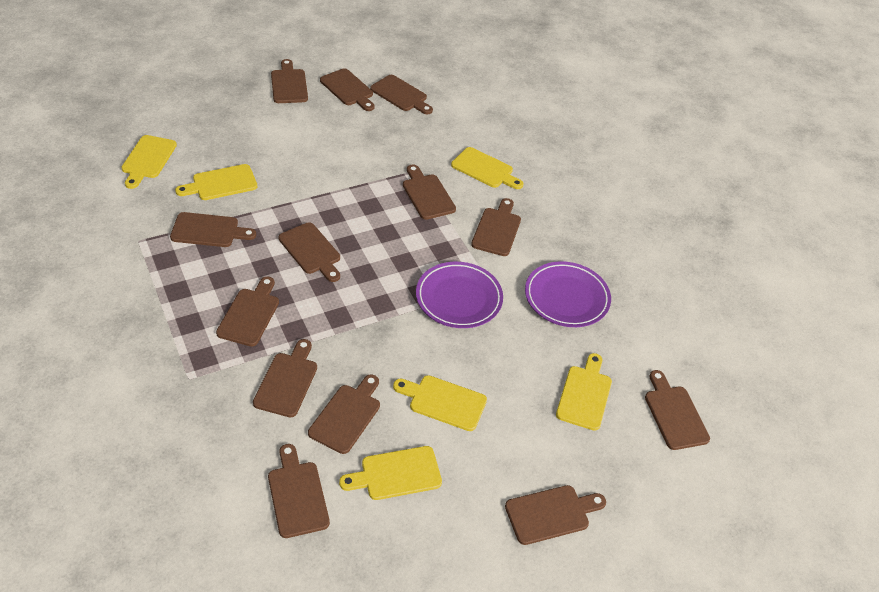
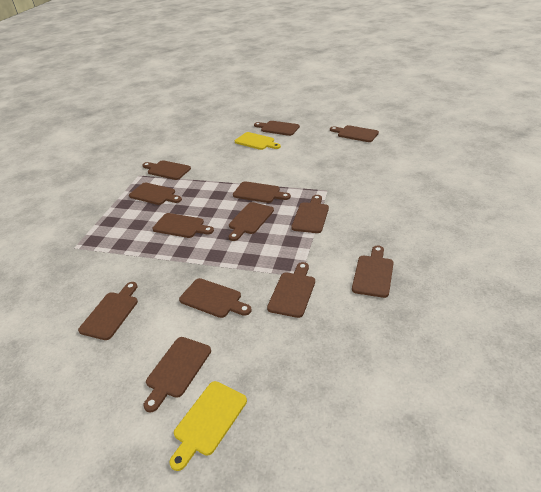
purple plate: 2 -> 0
yellow cutting board: 6 -> 2

